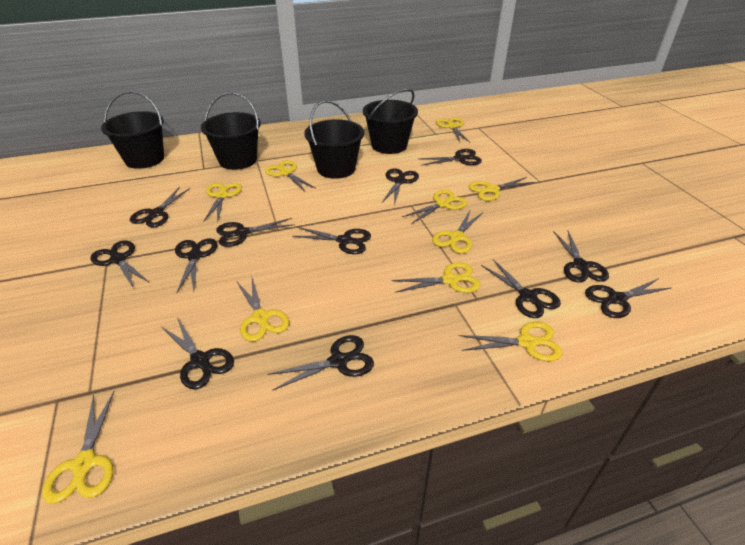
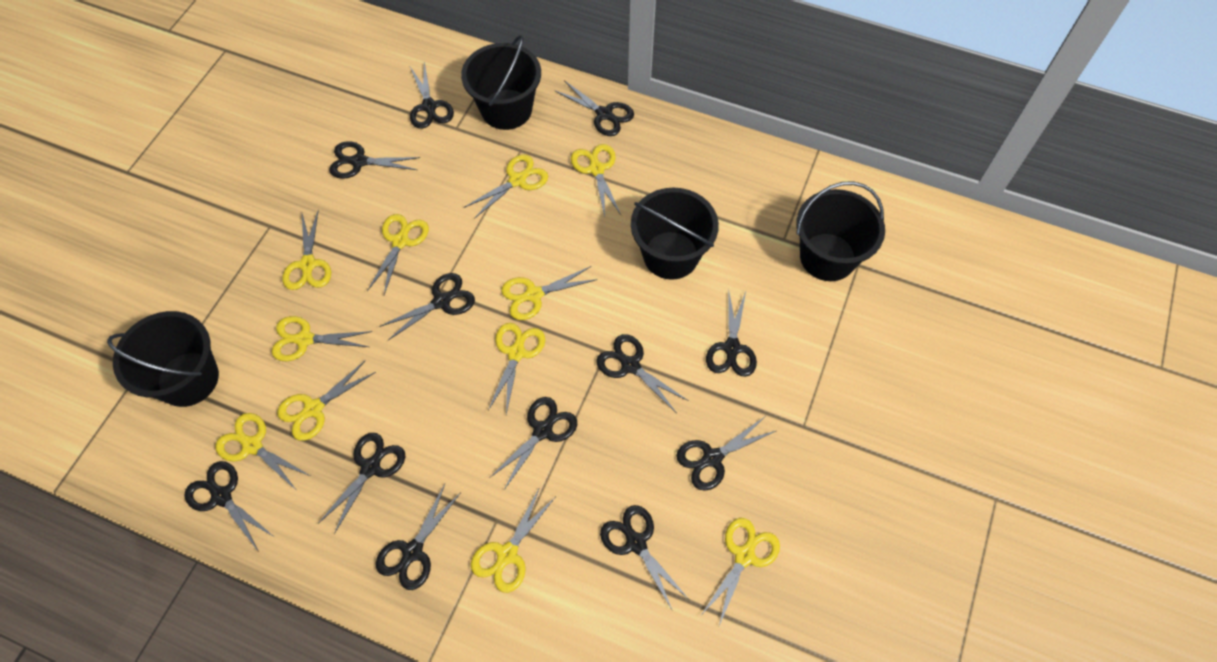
yellow scissors: 10 -> 11

